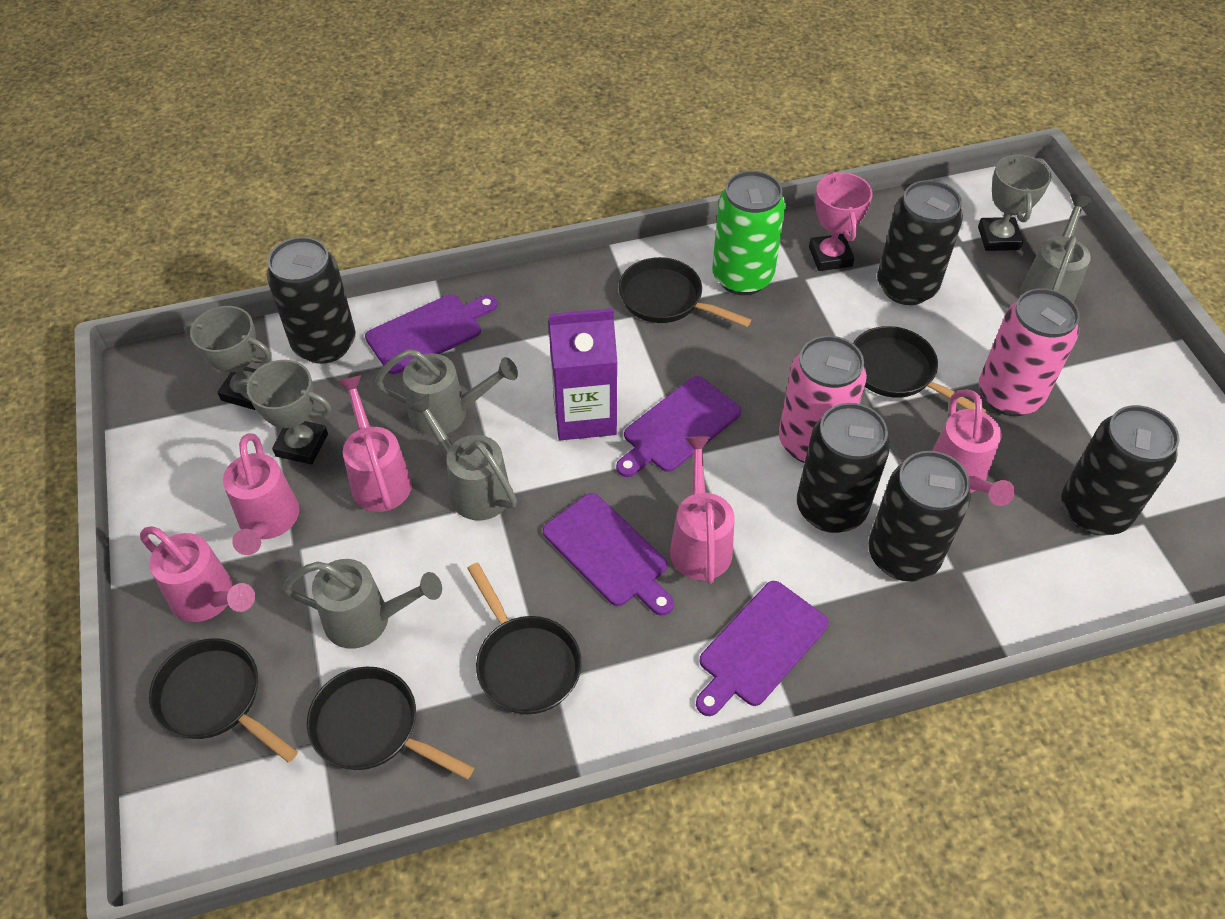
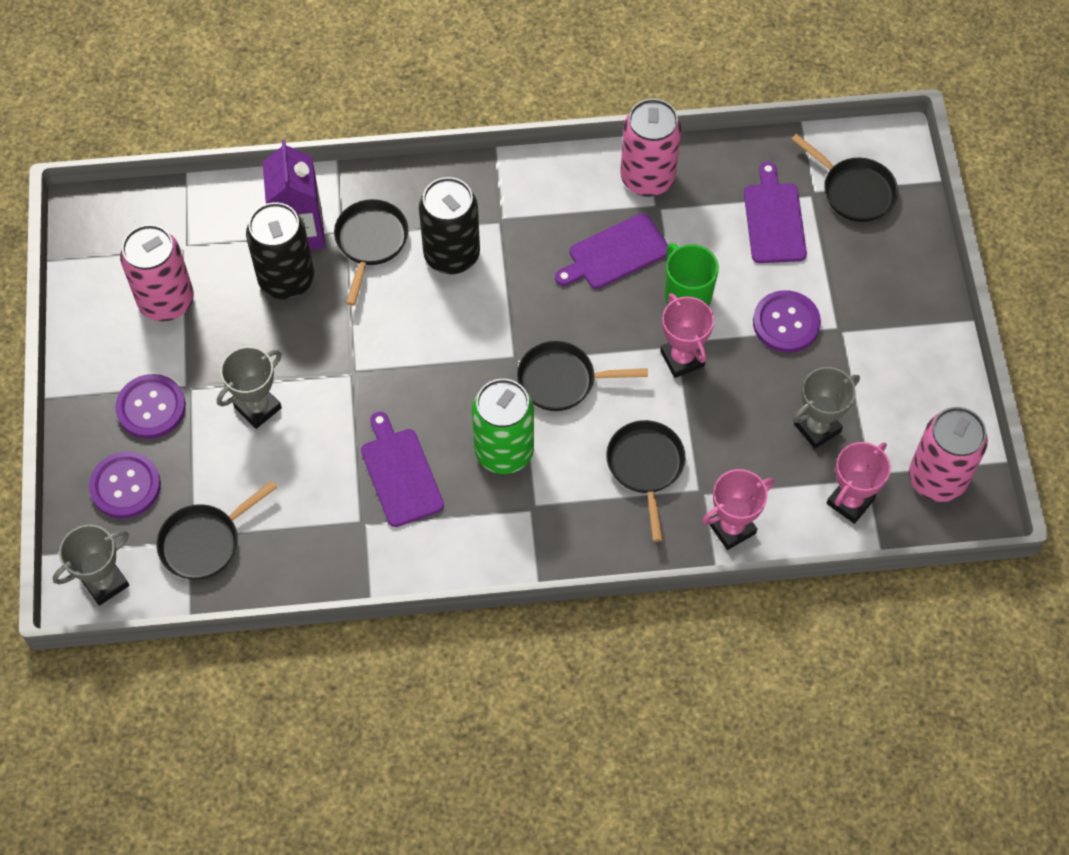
black can: 5 -> 2
green mug: 0 -> 1
grey watering can: 4 -> 0
pink can: 2 -> 3
pink trophy: 1 -> 3
pink watering can: 5 -> 0
purple button: 0 -> 3
purple cutting board: 4 -> 3

